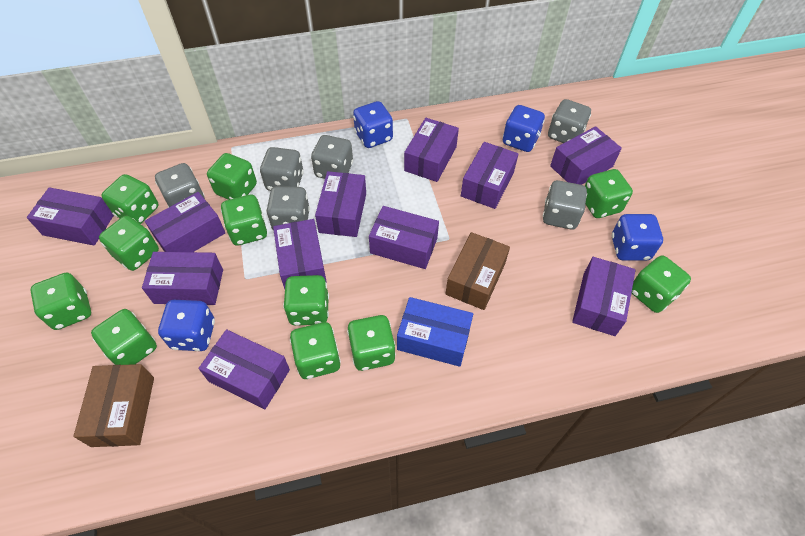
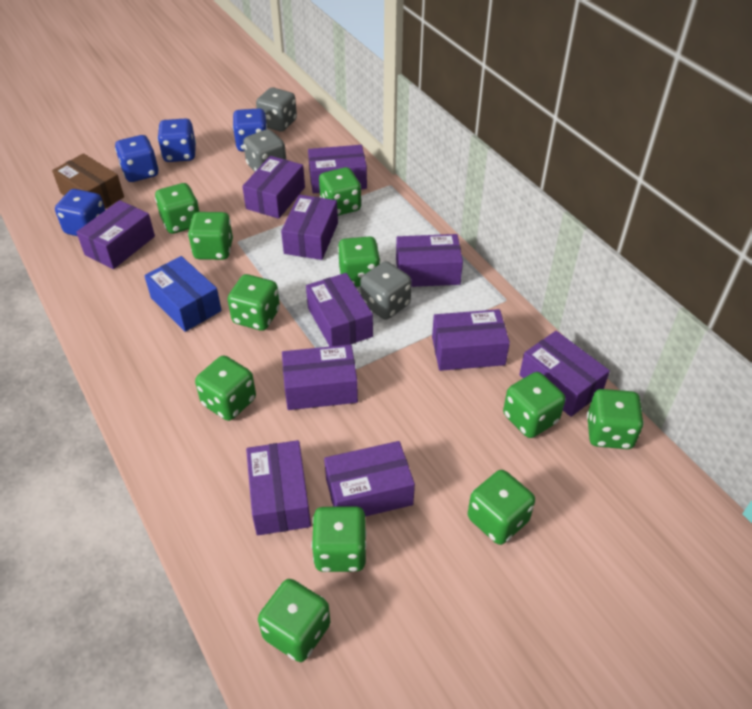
brown box: 2 -> 1
grey dice: 6 -> 3

